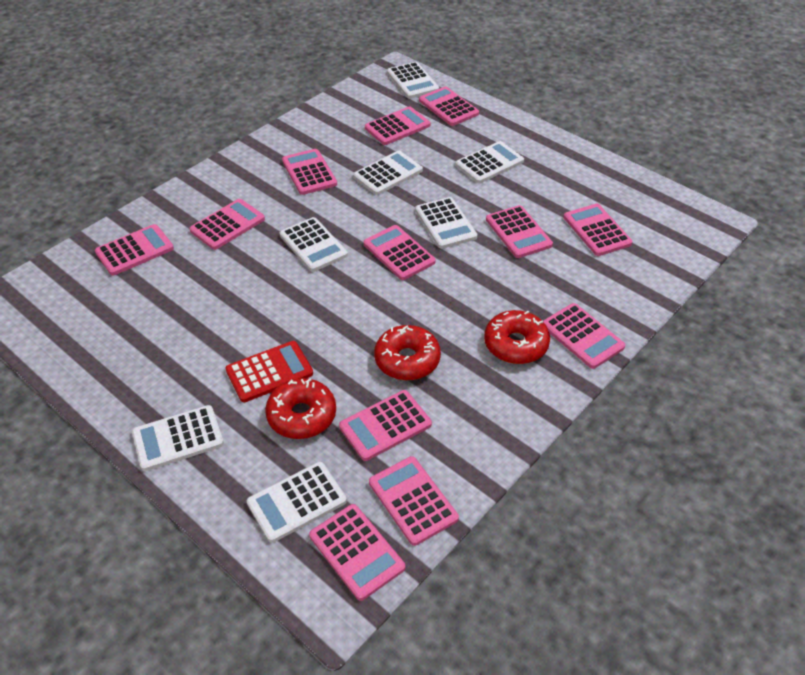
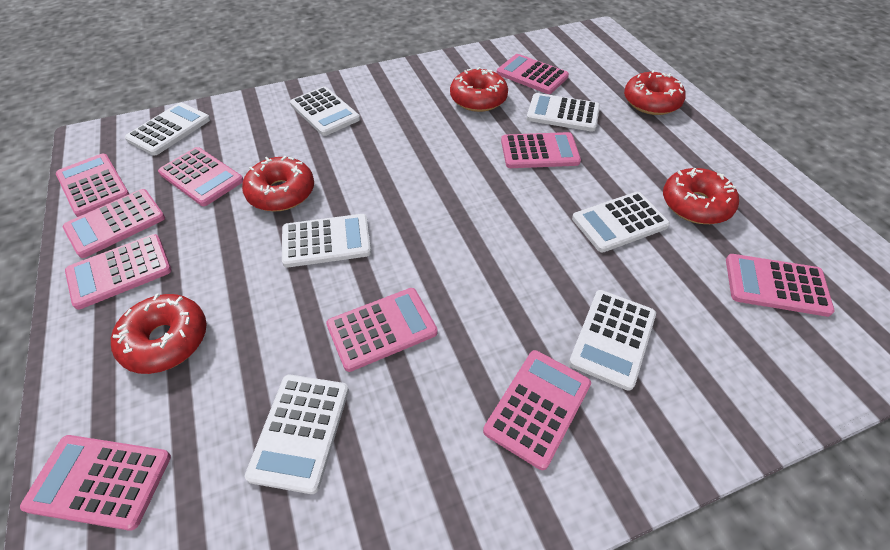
pink calculator: 12 -> 10
red calculator: 1 -> 0
red donut: 3 -> 5

